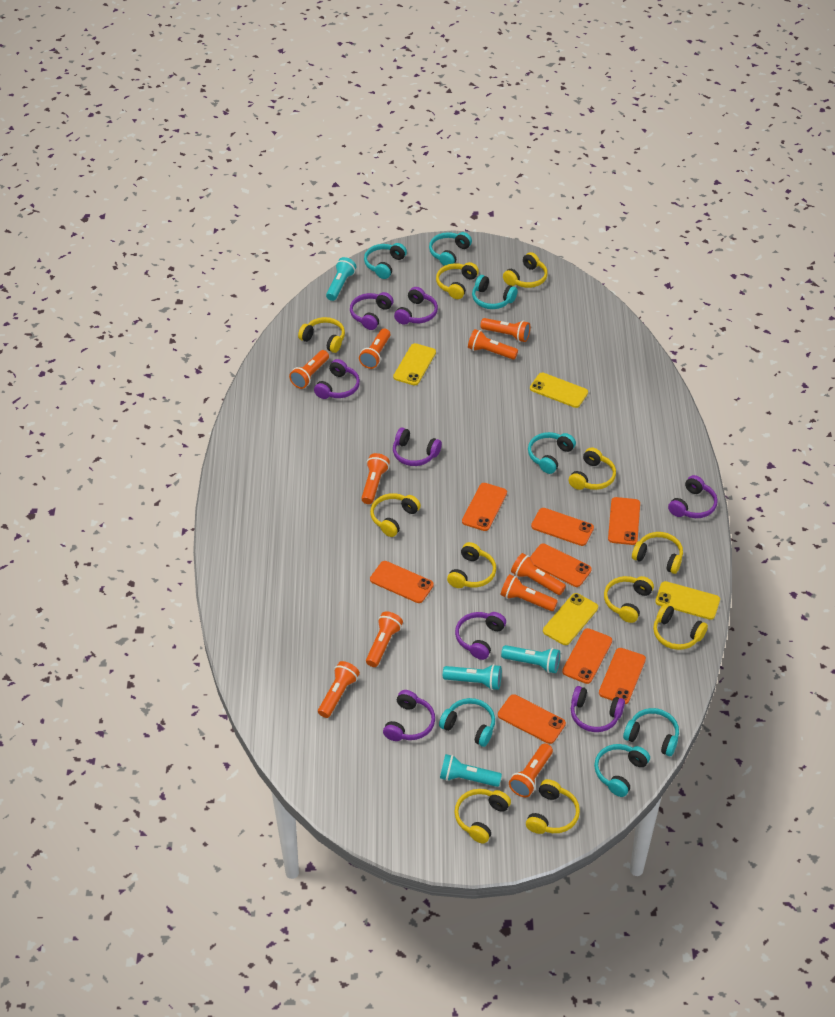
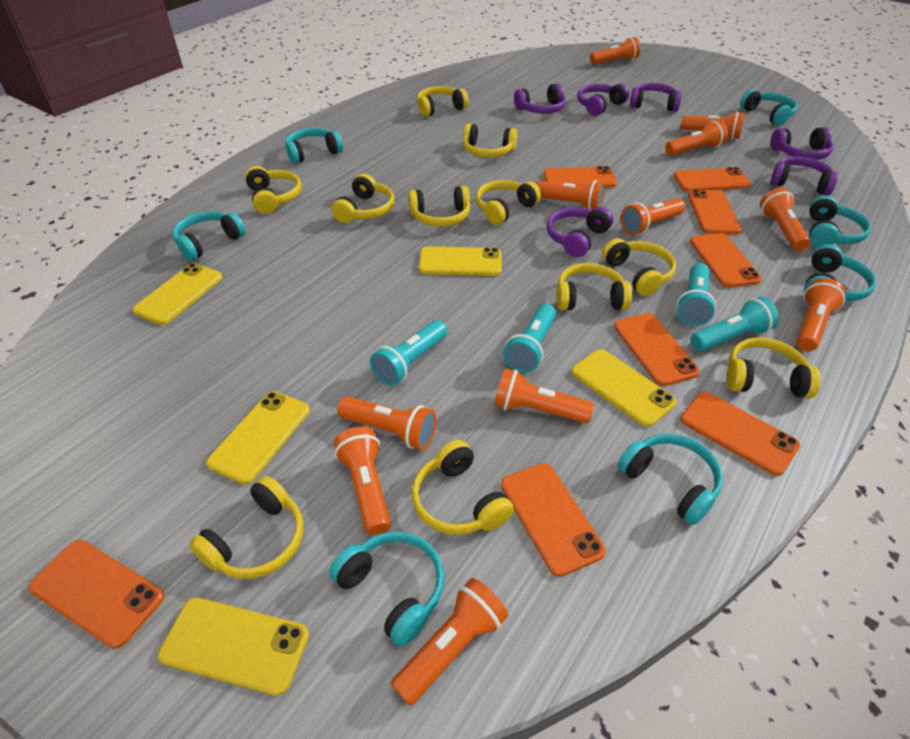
orange flashlight: 10 -> 11
purple headphones: 8 -> 6
yellow phone: 4 -> 5

